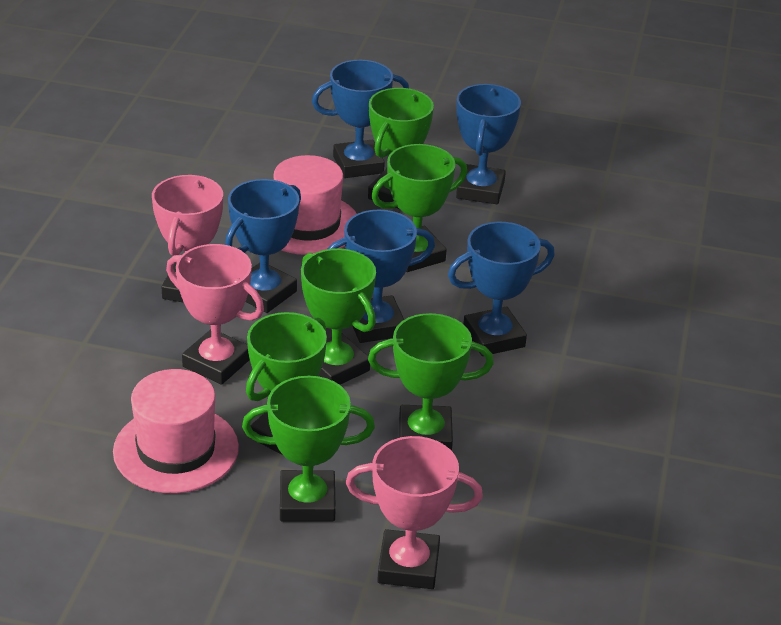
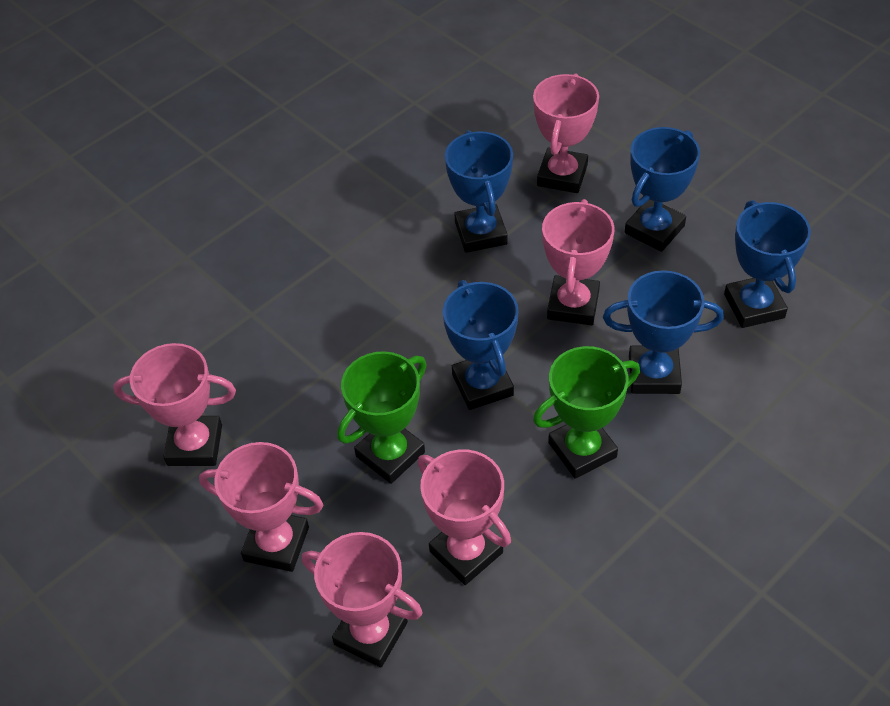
green trophy: 6 -> 2
pink hat: 2 -> 0
pink trophy: 3 -> 6

